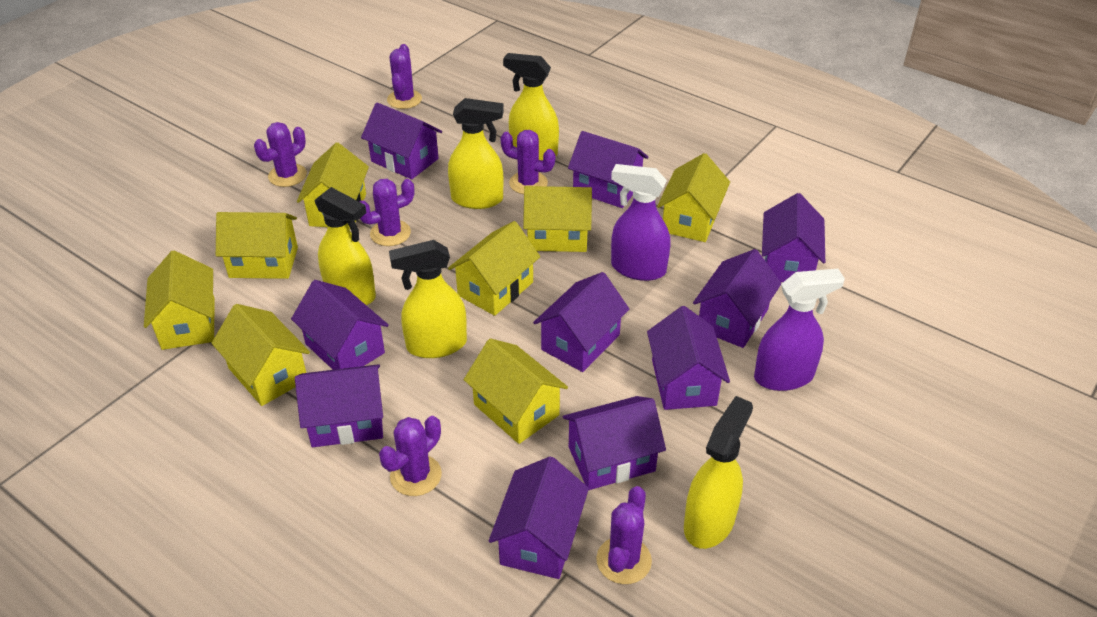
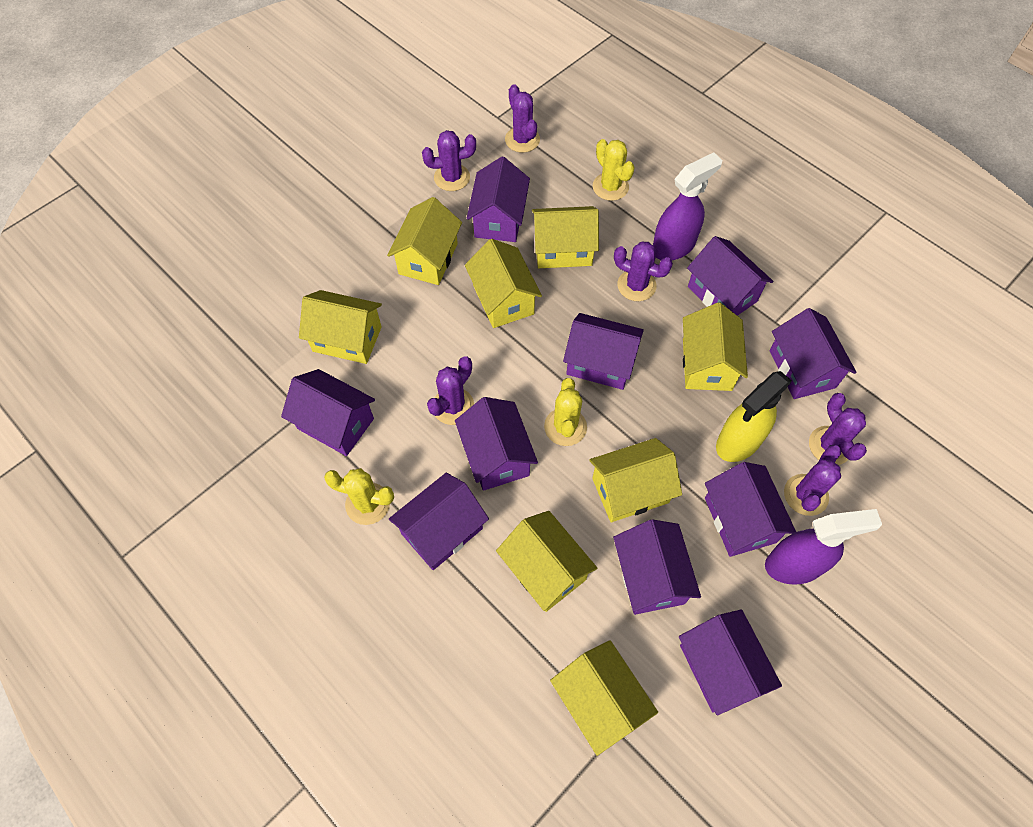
yellow cactus: 0 -> 3
yellow spray bottle: 5 -> 1

